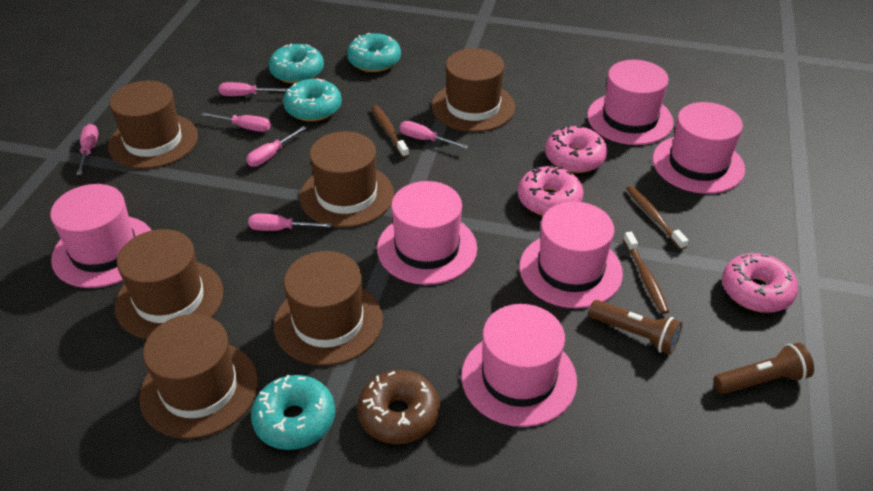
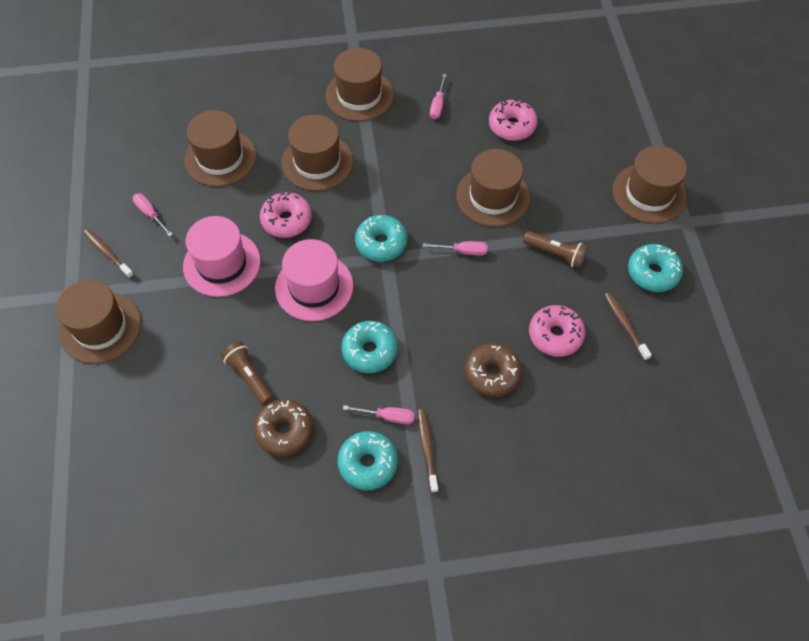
brown donut: 1 -> 2
pink hat: 6 -> 2
pink screwdriver: 6 -> 4

